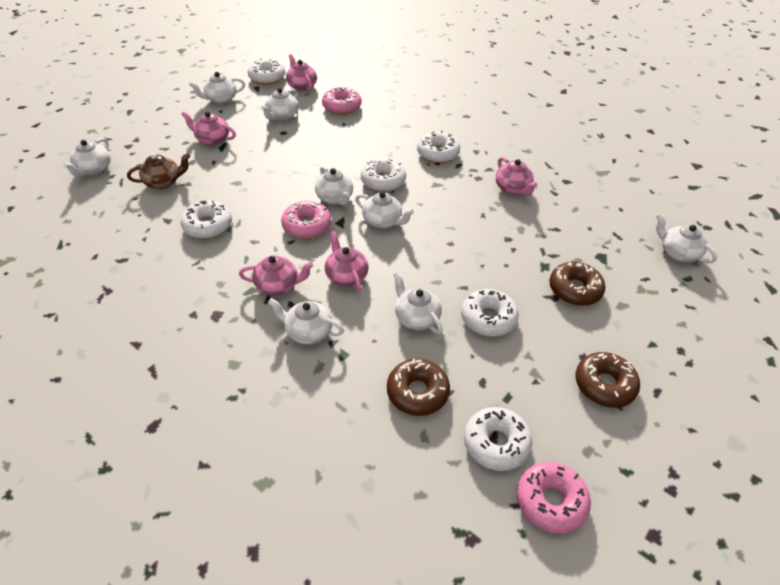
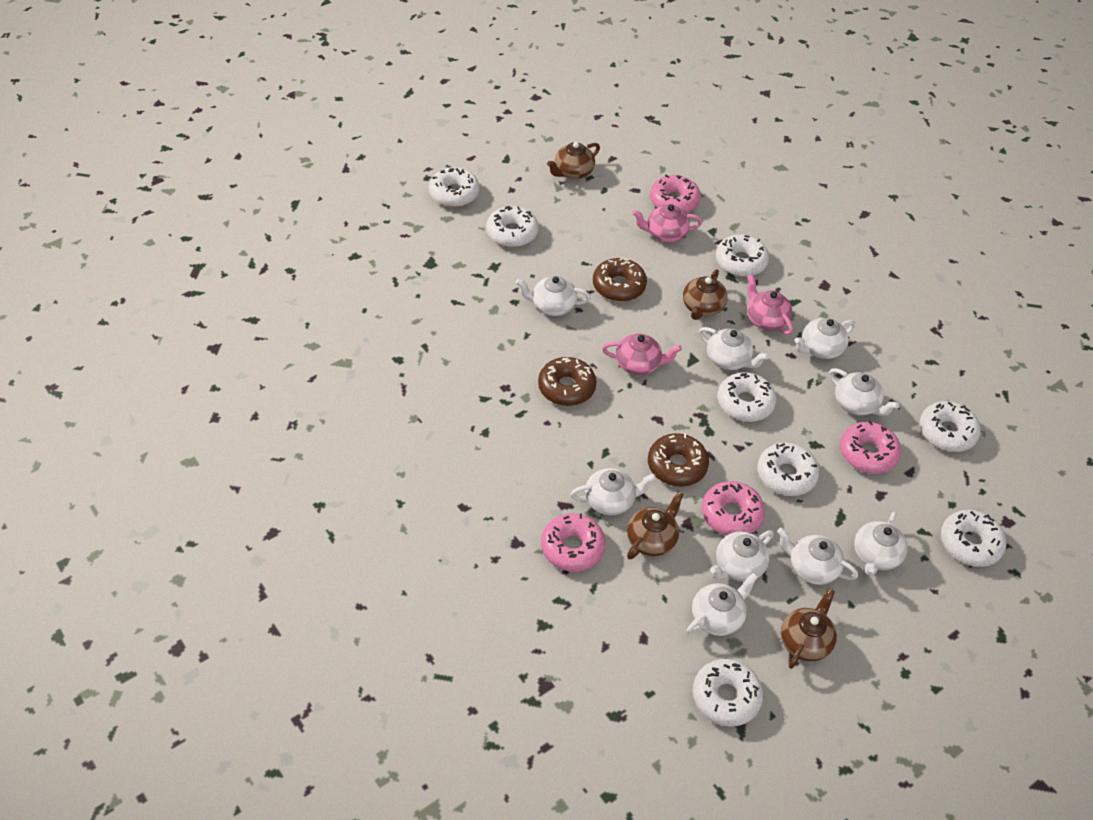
brown teapot: 1 -> 4
pink donut: 3 -> 4
pink teapot: 5 -> 3
white donut: 6 -> 8
white teapot: 8 -> 9

